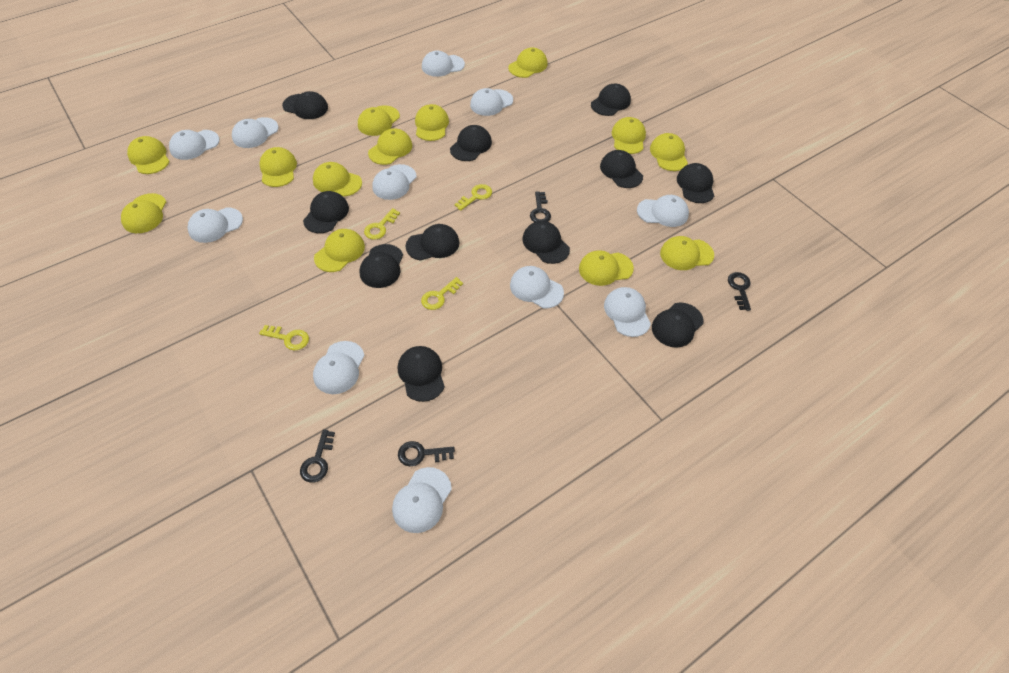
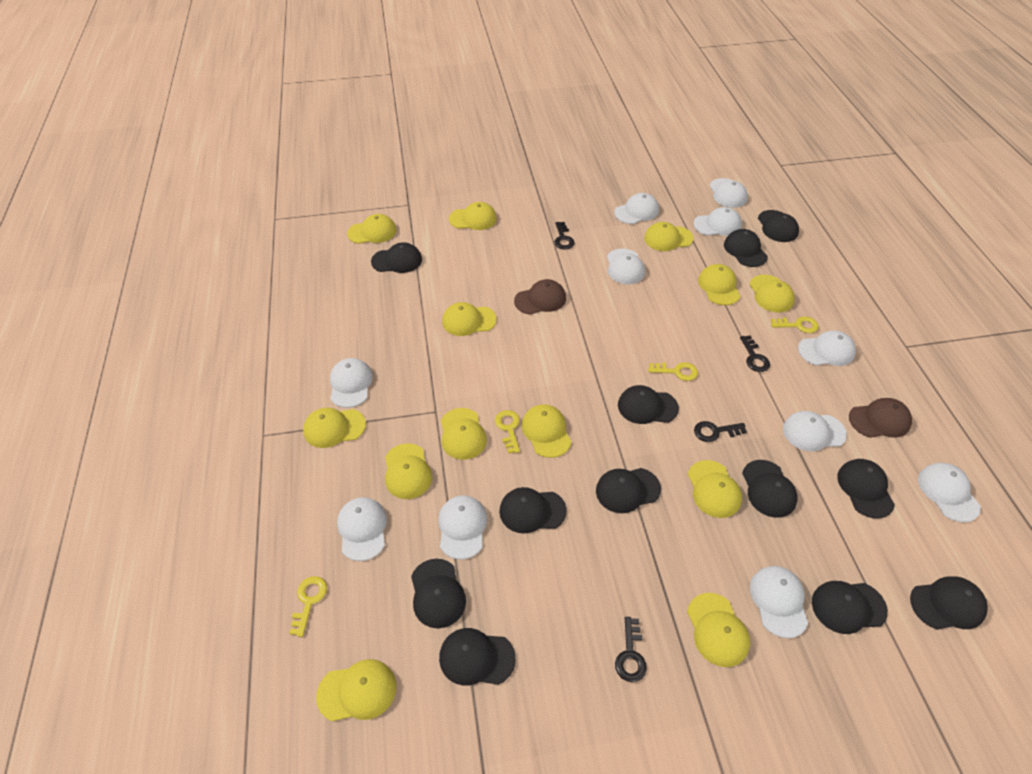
black cap: 11 -> 12
brown cap: 0 -> 2

